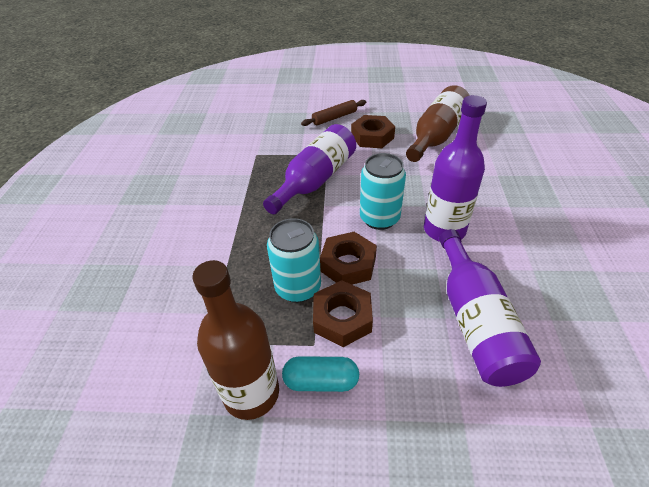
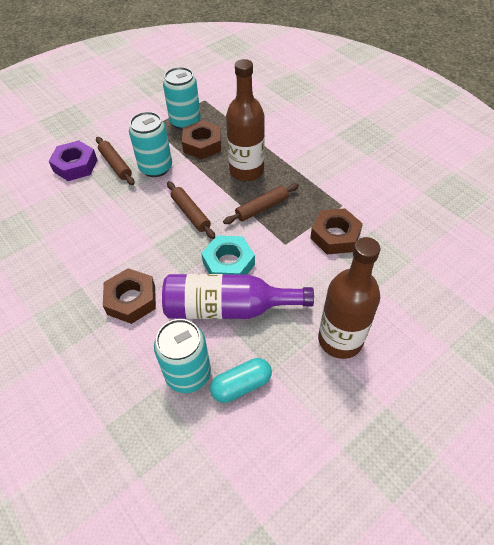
brown rolling pin: 1 -> 3
purple bottle: 3 -> 1
purple nut: 0 -> 1
turquoise can: 2 -> 3
turquoise nut: 0 -> 1

